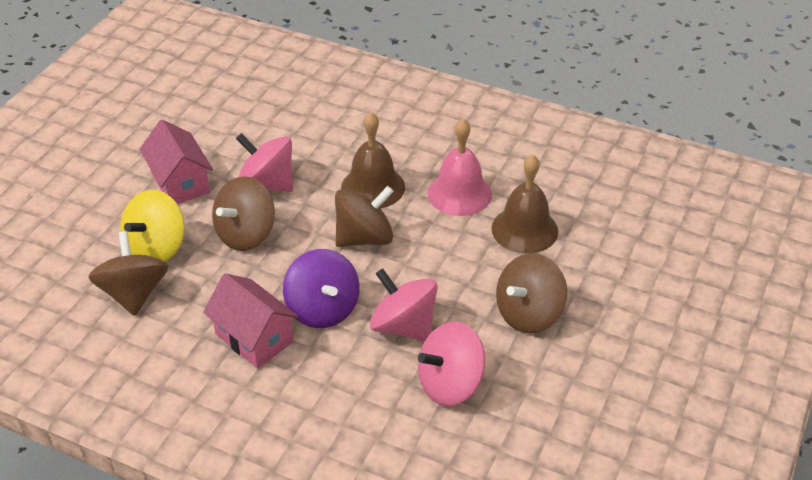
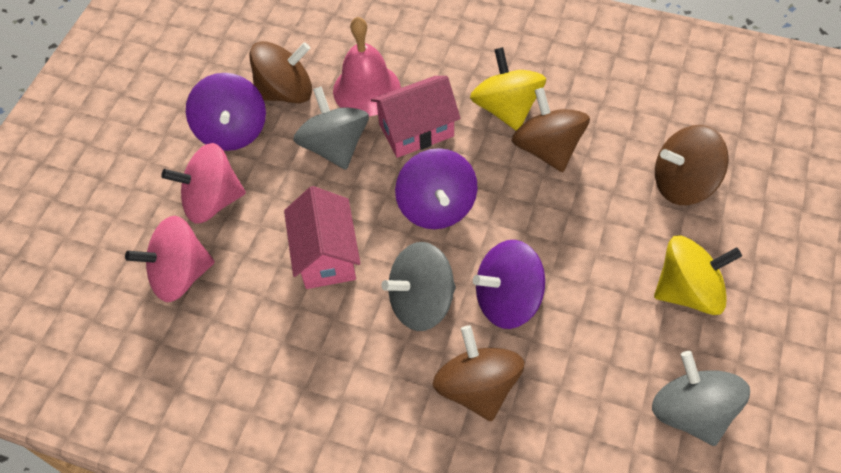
brown bell: 2 -> 0
grey spinning top: 0 -> 3
pink spinning top: 3 -> 2
purple spinning top: 1 -> 3
yellow spinning top: 1 -> 2

